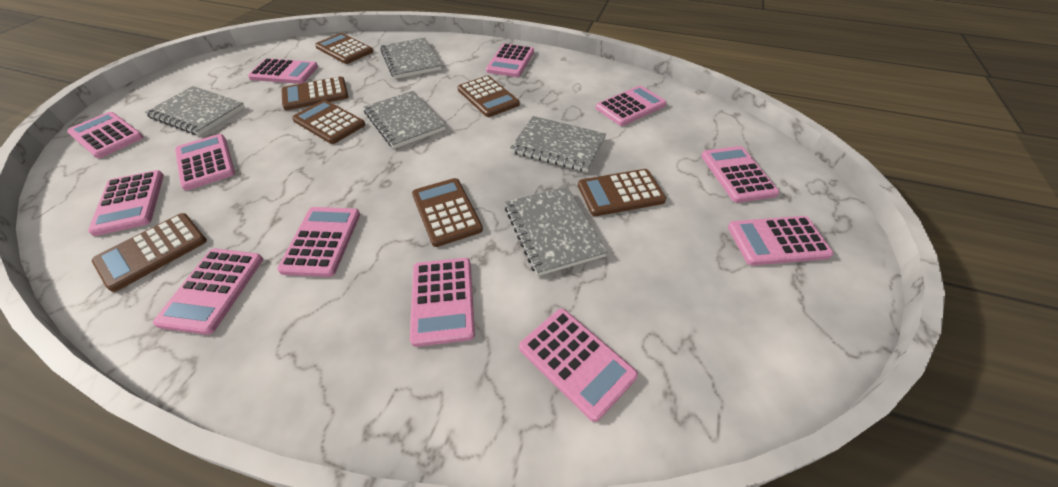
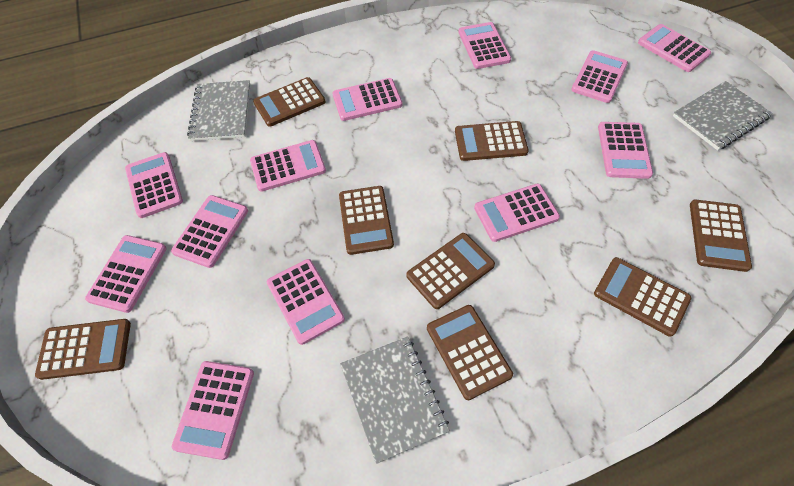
brown calculator: 7 -> 8
grey notebook: 5 -> 3

